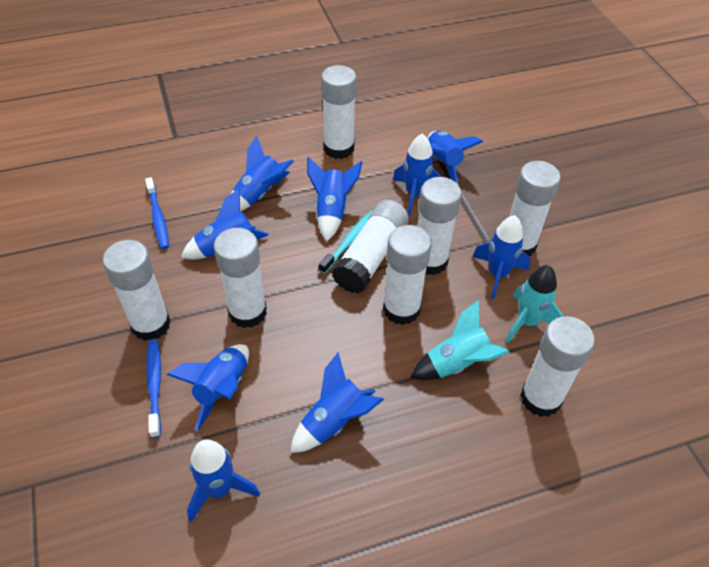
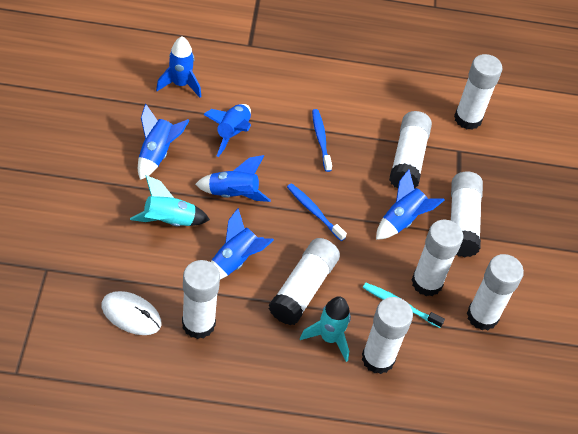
blue rocket: 9 -> 6
white mouse: 0 -> 1

